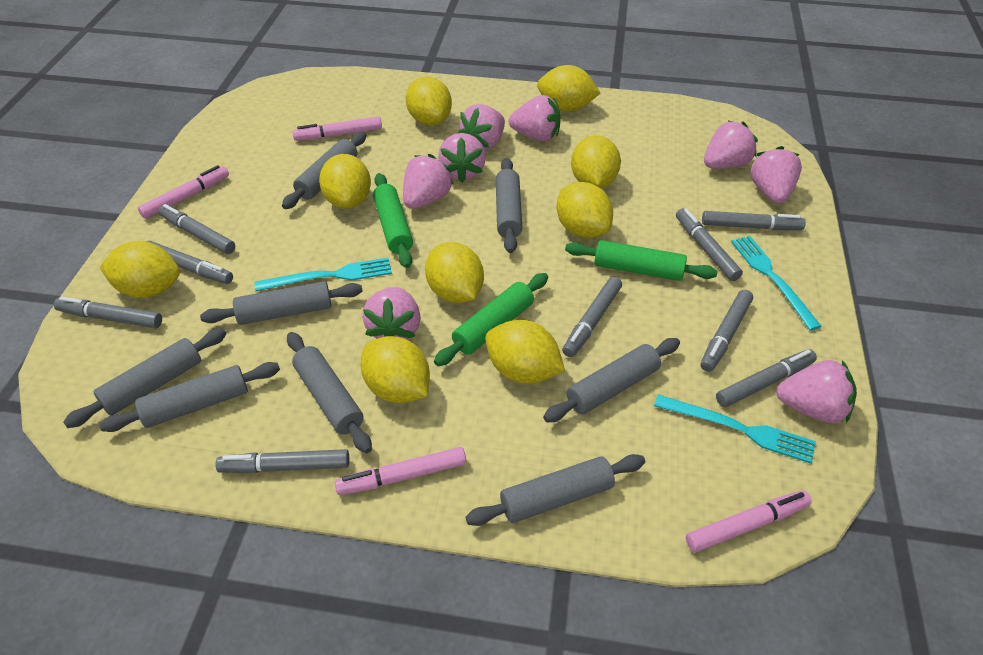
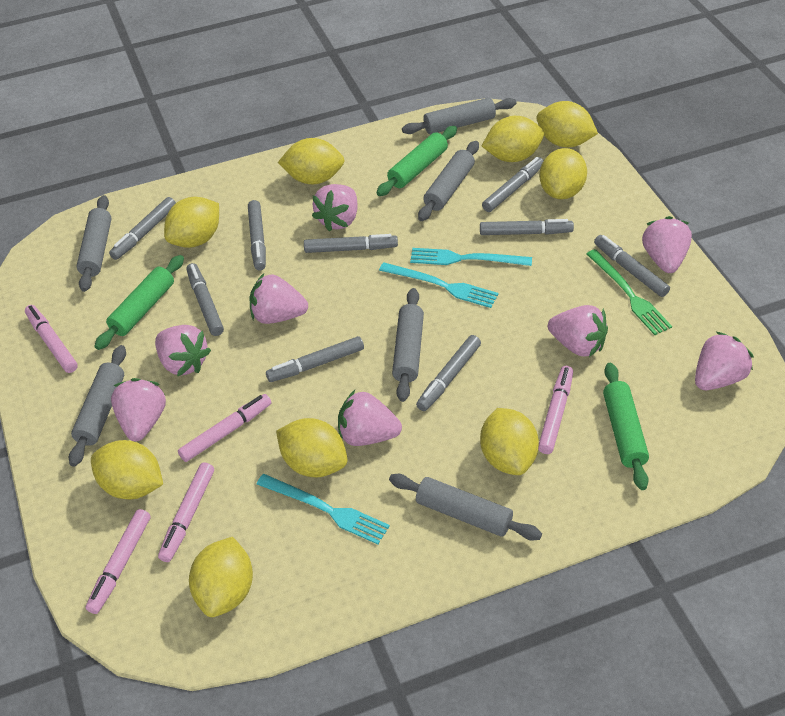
green fork: 0 -> 1
grey rolling pin: 8 -> 6
pink marker: 4 -> 5

